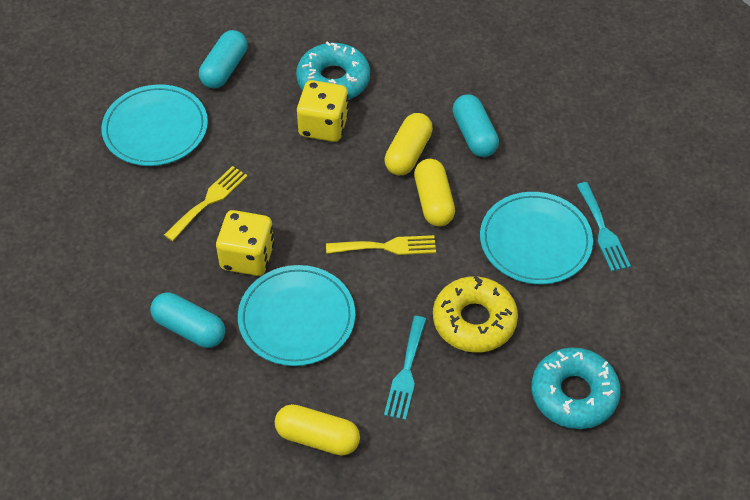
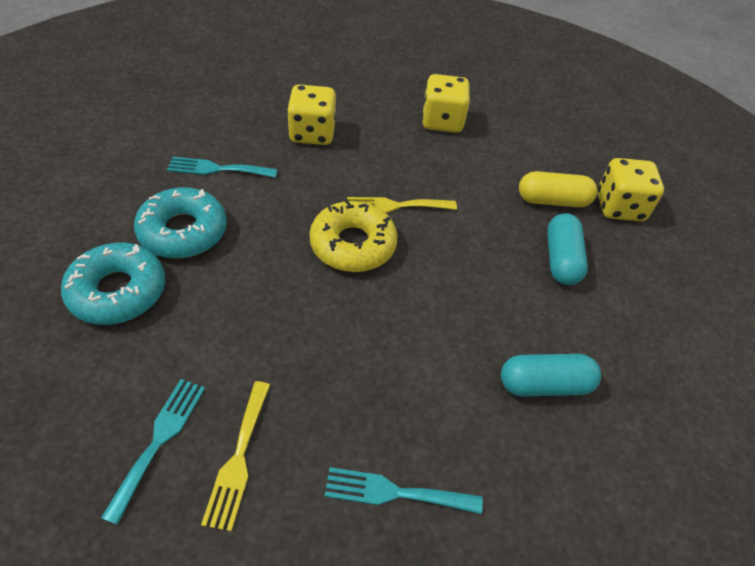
turquoise capsule: 3 -> 2
turquoise fork: 2 -> 3
turquoise plate: 3 -> 0
yellow capsule: 3 -> 1
yellow dice: 2 -> 3

